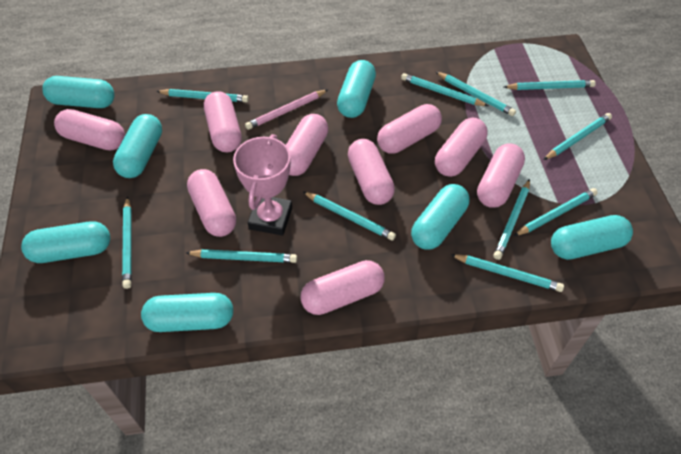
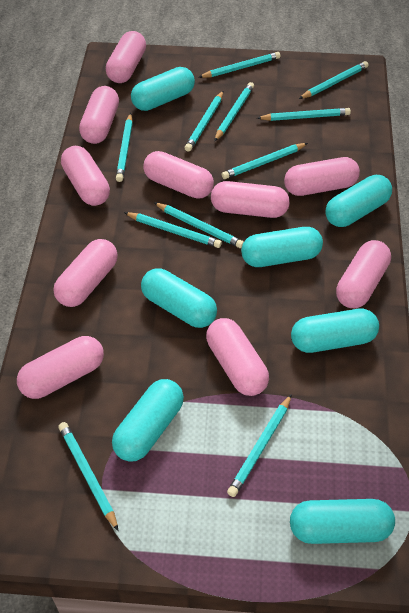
pink capsule: 9 -> 10
pink pencil: 1 -> 0
pink trophy: 1 -> 0

